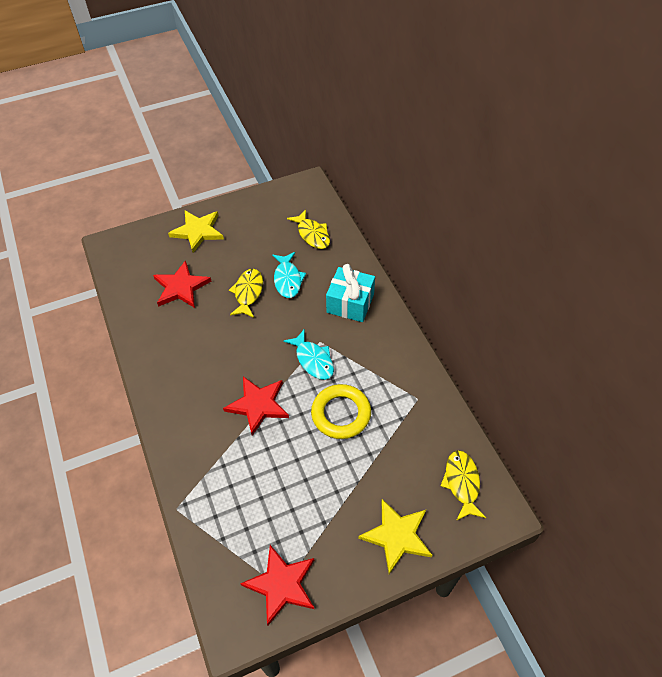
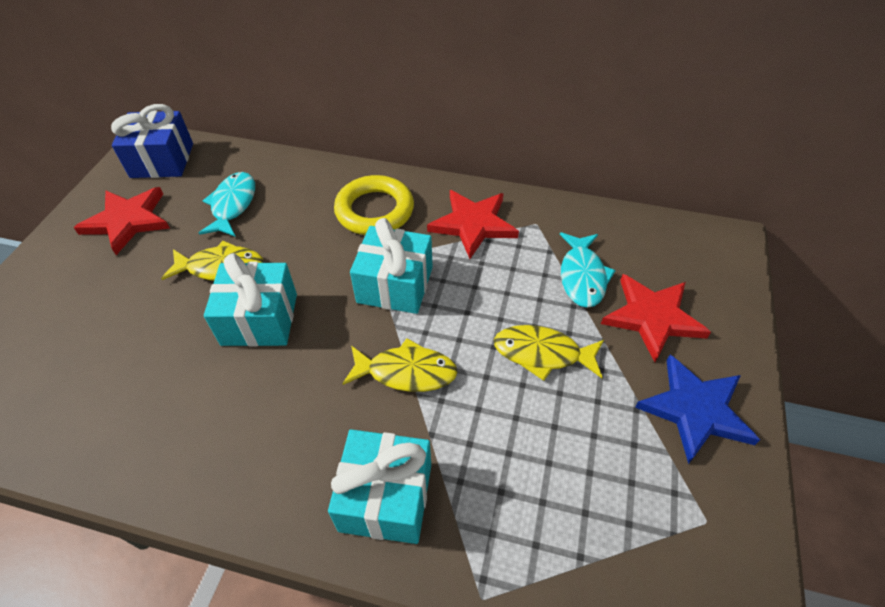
blue gift: 0 -> 1
blue star: 0 -> 1
turquoise gift: 1 -> 3
yellow star: 2 -> 0

